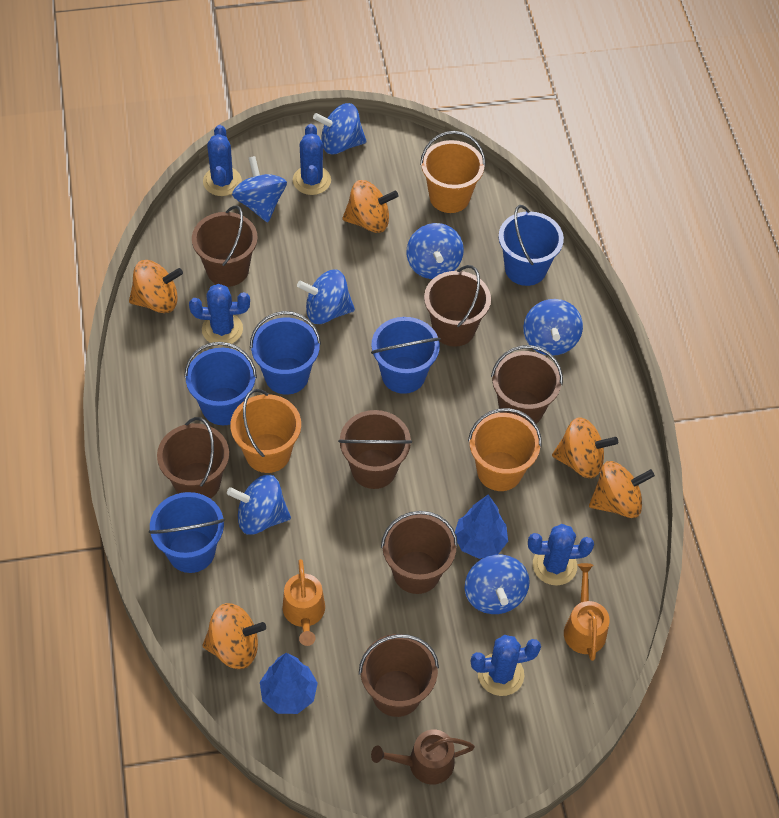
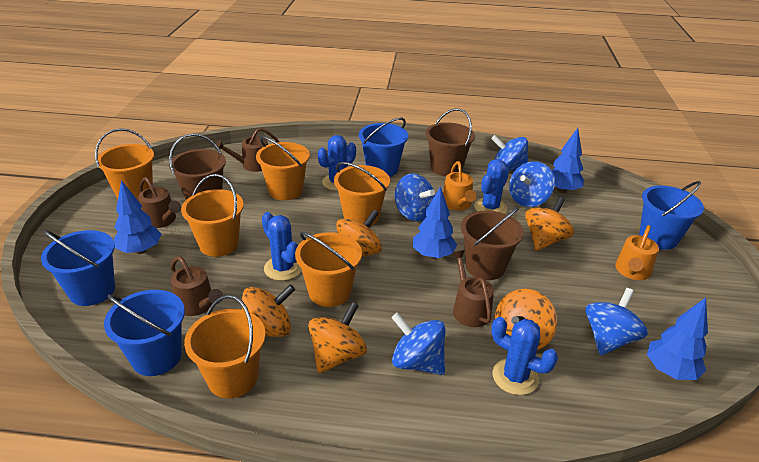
blue bucket: 5 -> 4
blue cactus: 5 -> 4
blue spinning top: 7 -> 5
blue tree: 2 -> 4
brown bucket: 7 -> 3
brown watering can: 1 -> 4
orange bucket: 3 -> 6

